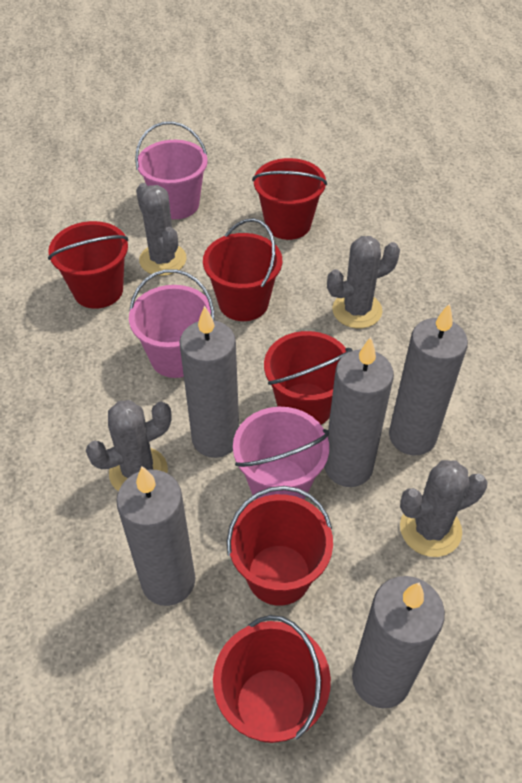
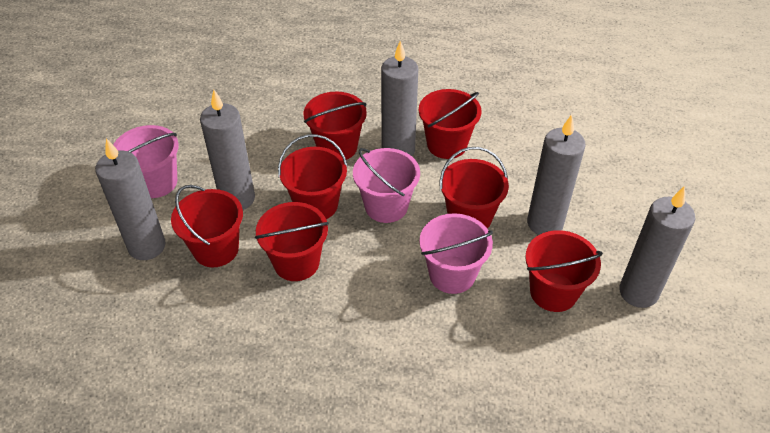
grey cactus: 4 -> 0
red bucket: 6 -> 7

